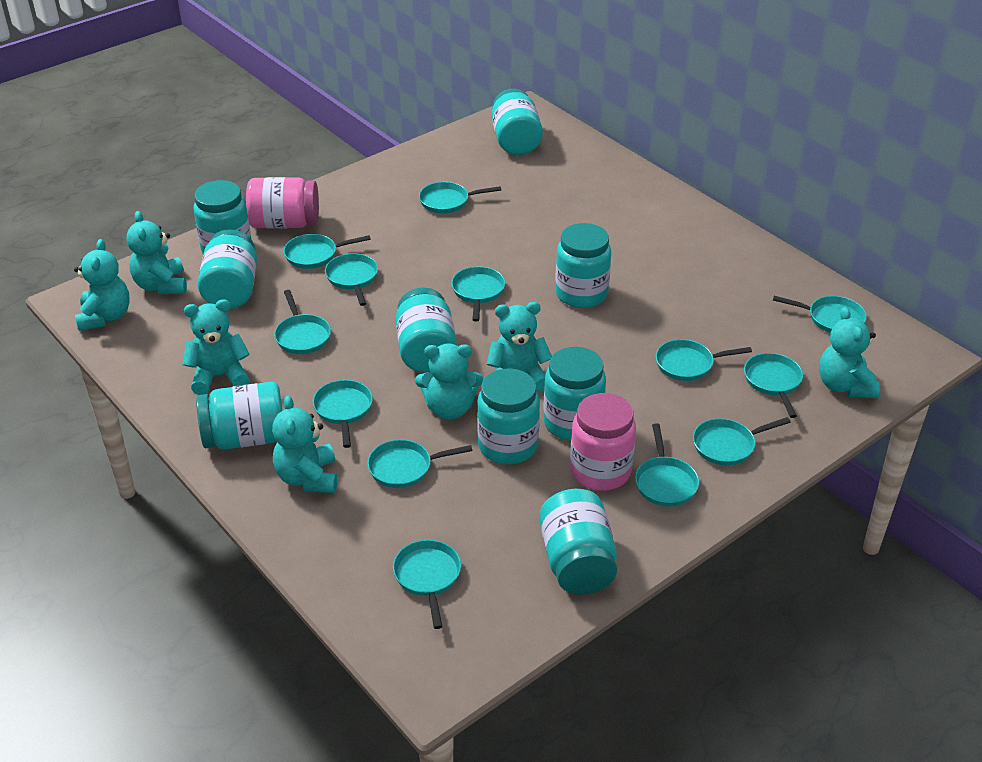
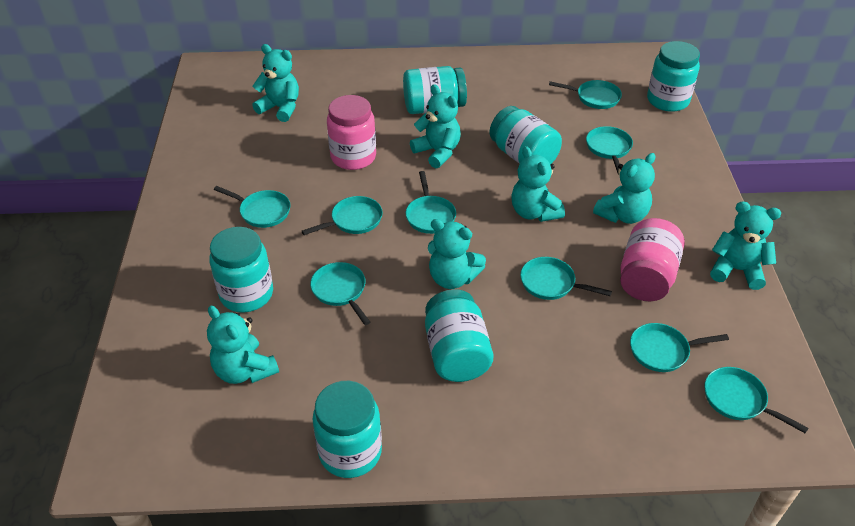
turquoise jar: 9 -> 6
turquoise pan: 13 -> 9

